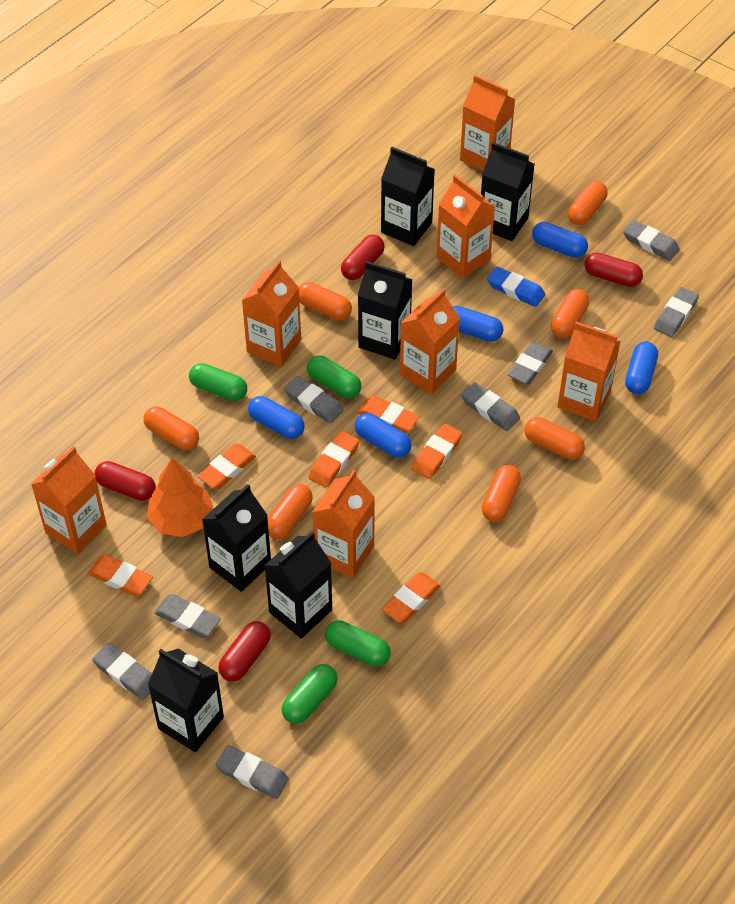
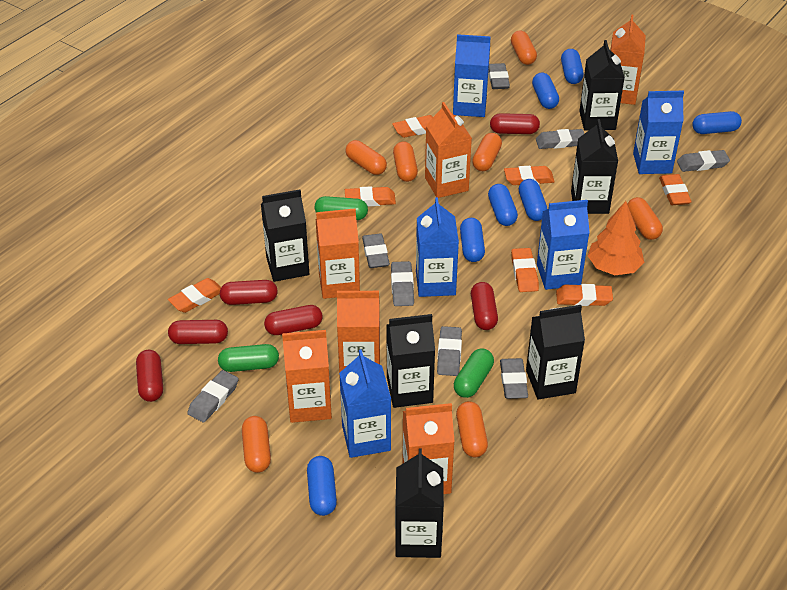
blue capsule: 5 -> 7
blue carton: 0 -> 5
blue eraser: 1 -> 0
green capsule: 4 -> 3
orange carton: 7 -> 6
orange eraser: 6 -> 7
red capsule: 4 -> 6

